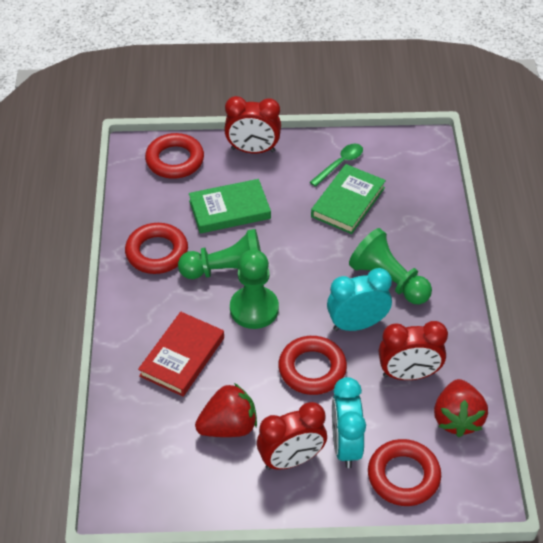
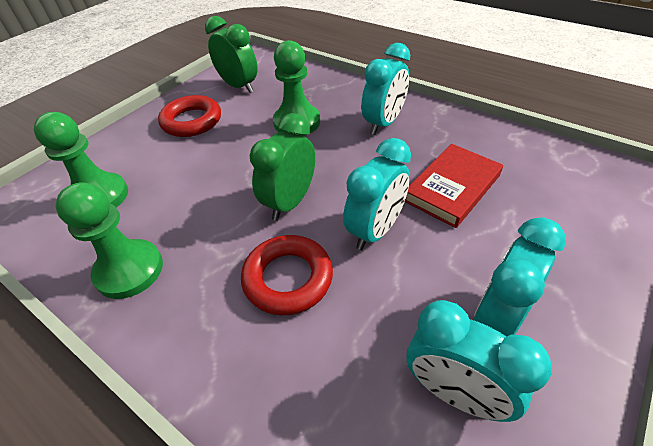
green book: 2 -> 0
green clock: 0 -> 2
green spoon: 1 -> 0
red clock: 3 -> 0
red ring: 4 -> 2
red strawberry: 2 -> 0
turquoise clock: 2 -> 4

